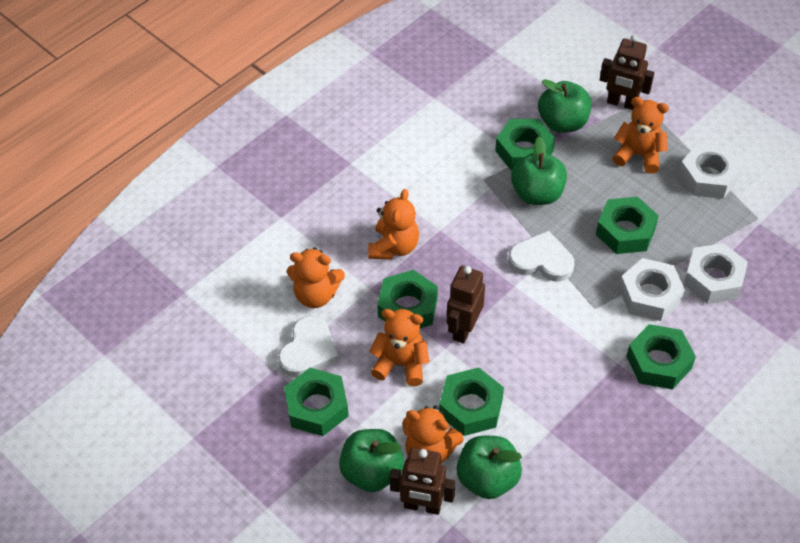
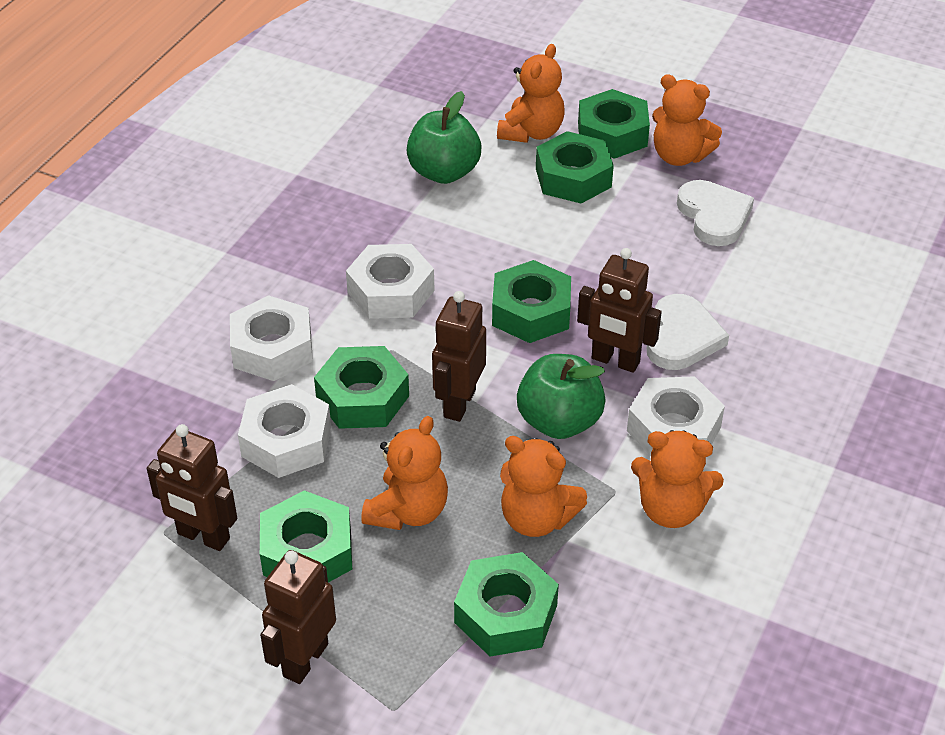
brown robot: 3 -> 4
green apple: 4 -> 2
white nut: 3 -> 4

